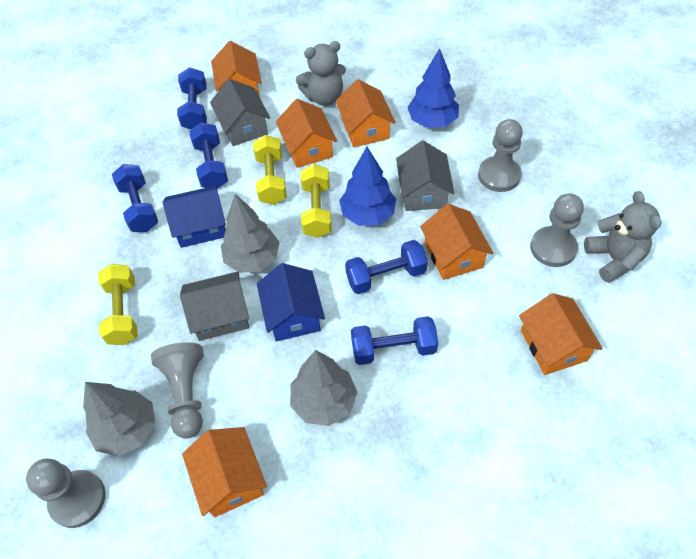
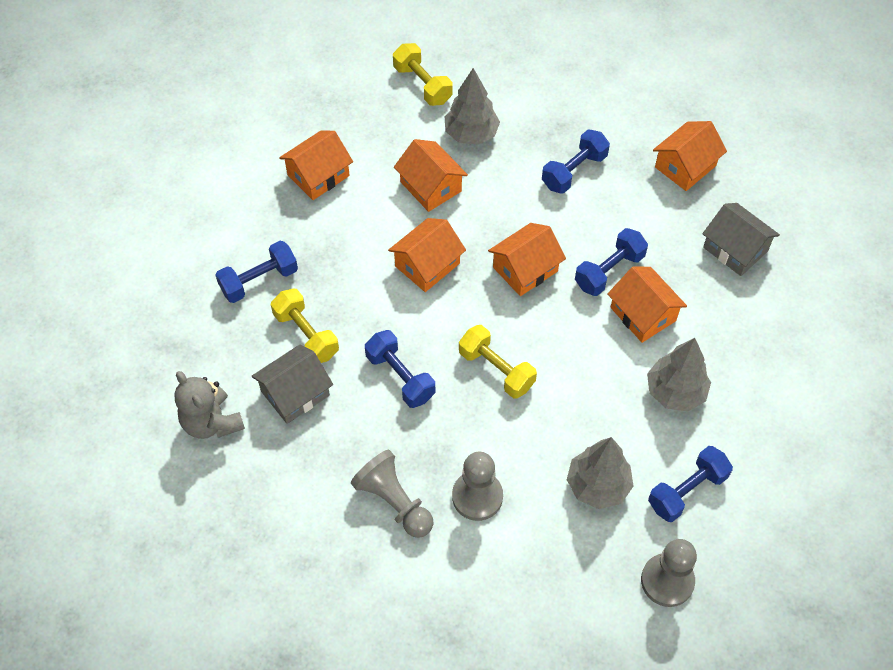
blue house: 2 -> 0
blue tree: 2 -> 0
grey house: 3 -> 2
grey pawn: 4 -> 3
grey teddy bear: 2 -> 1

